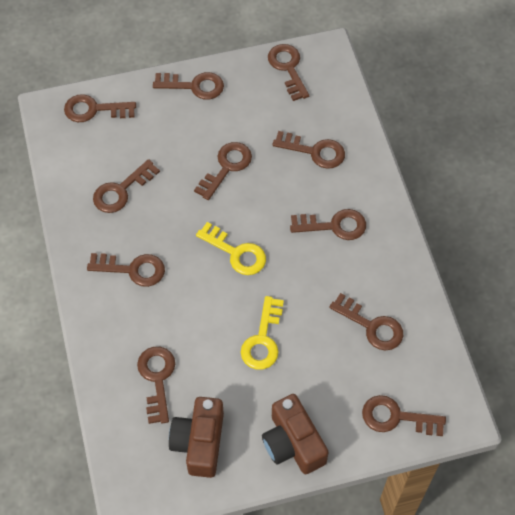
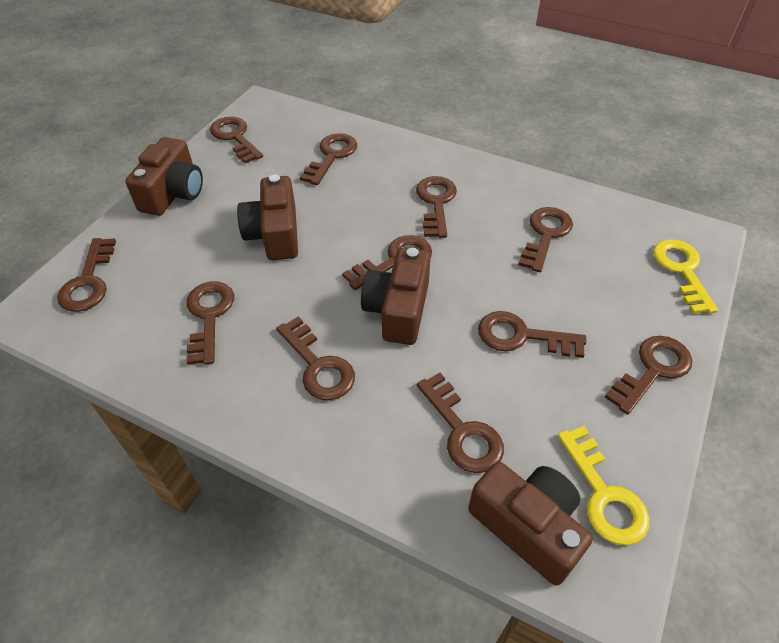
brown camera: 2 -> 4

